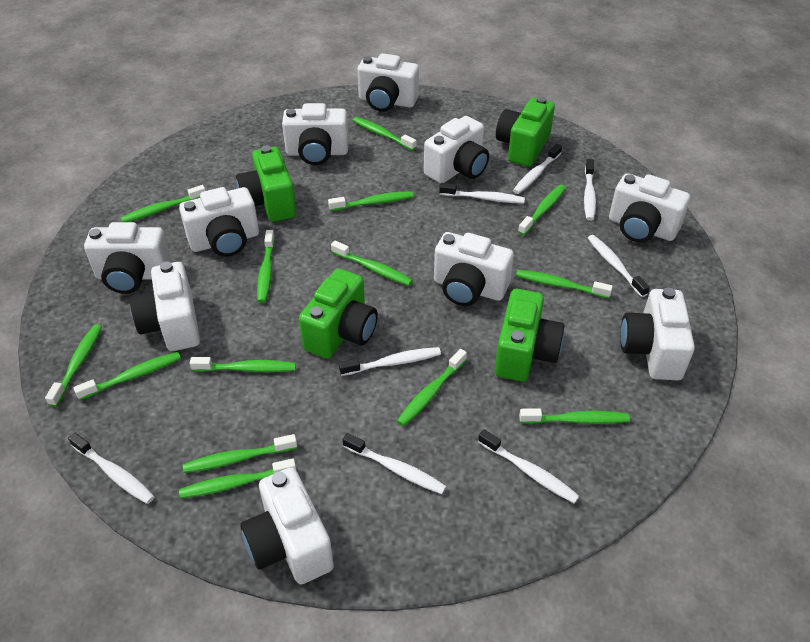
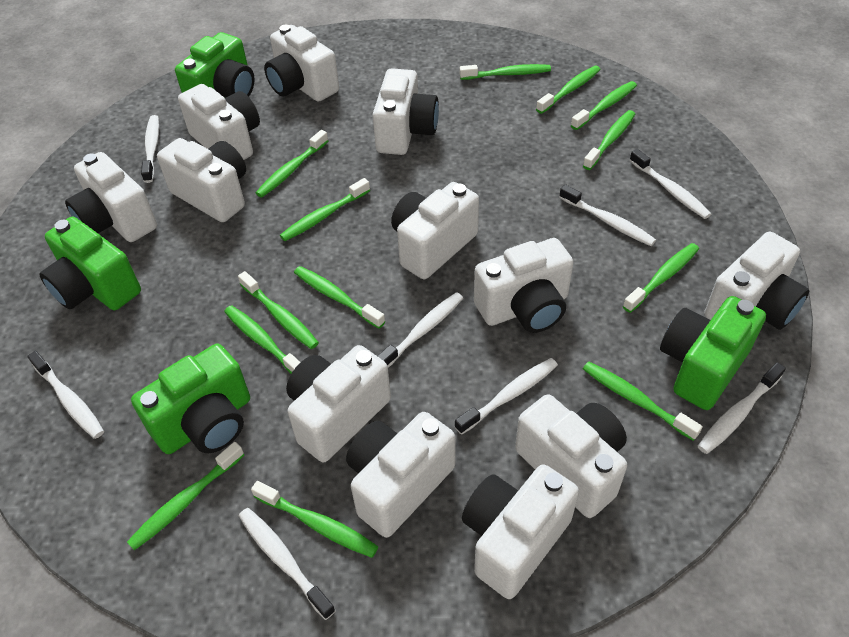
green toothbrush: 14 -> 13
white camera: 10 -> 12

